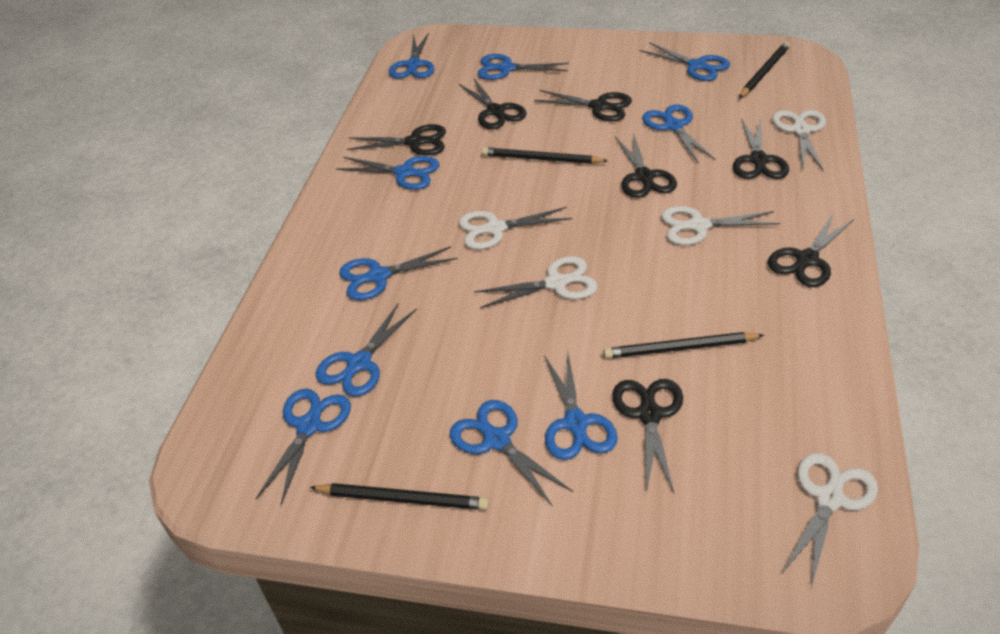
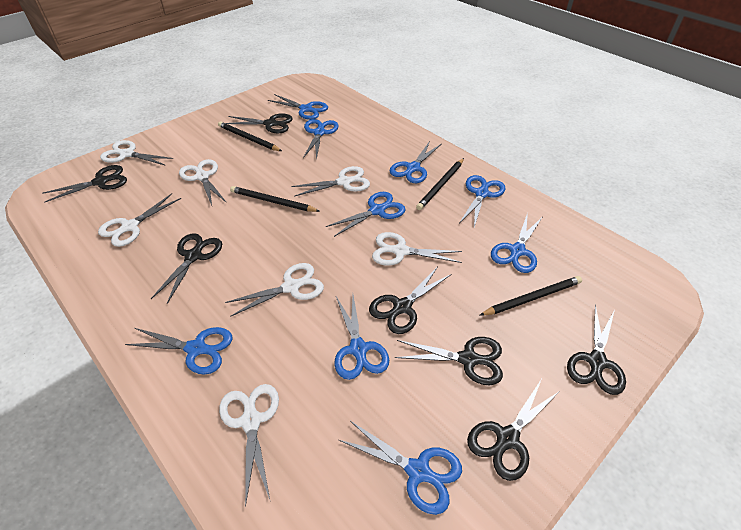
blue scissors: 10 -> 9
white scissors: 5 -> 7

